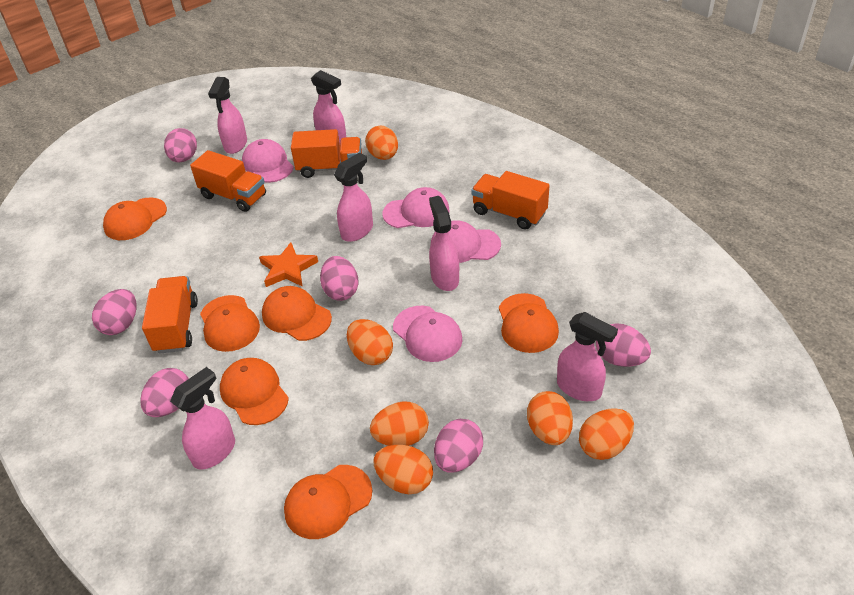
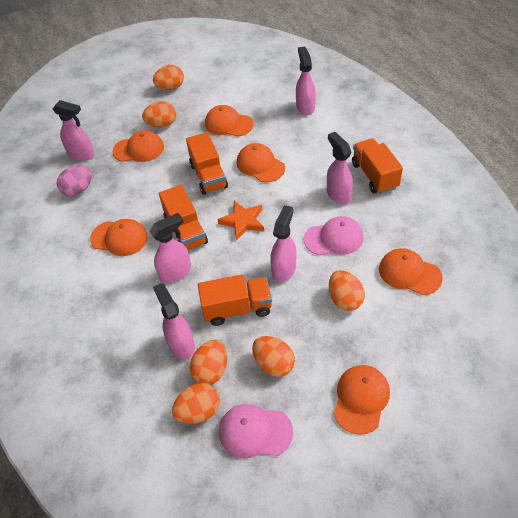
pink cap: 4 -> 2
pink egg: 6 -> 1

